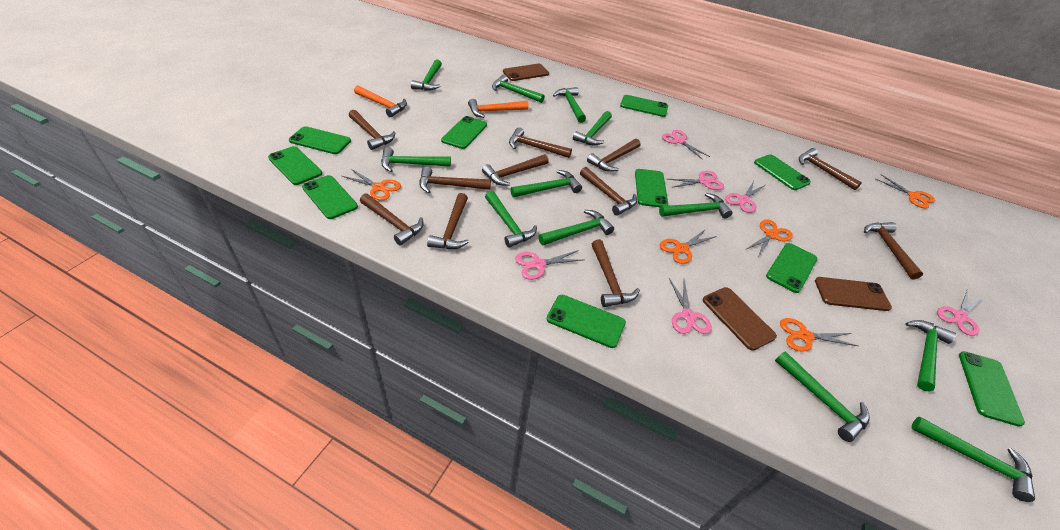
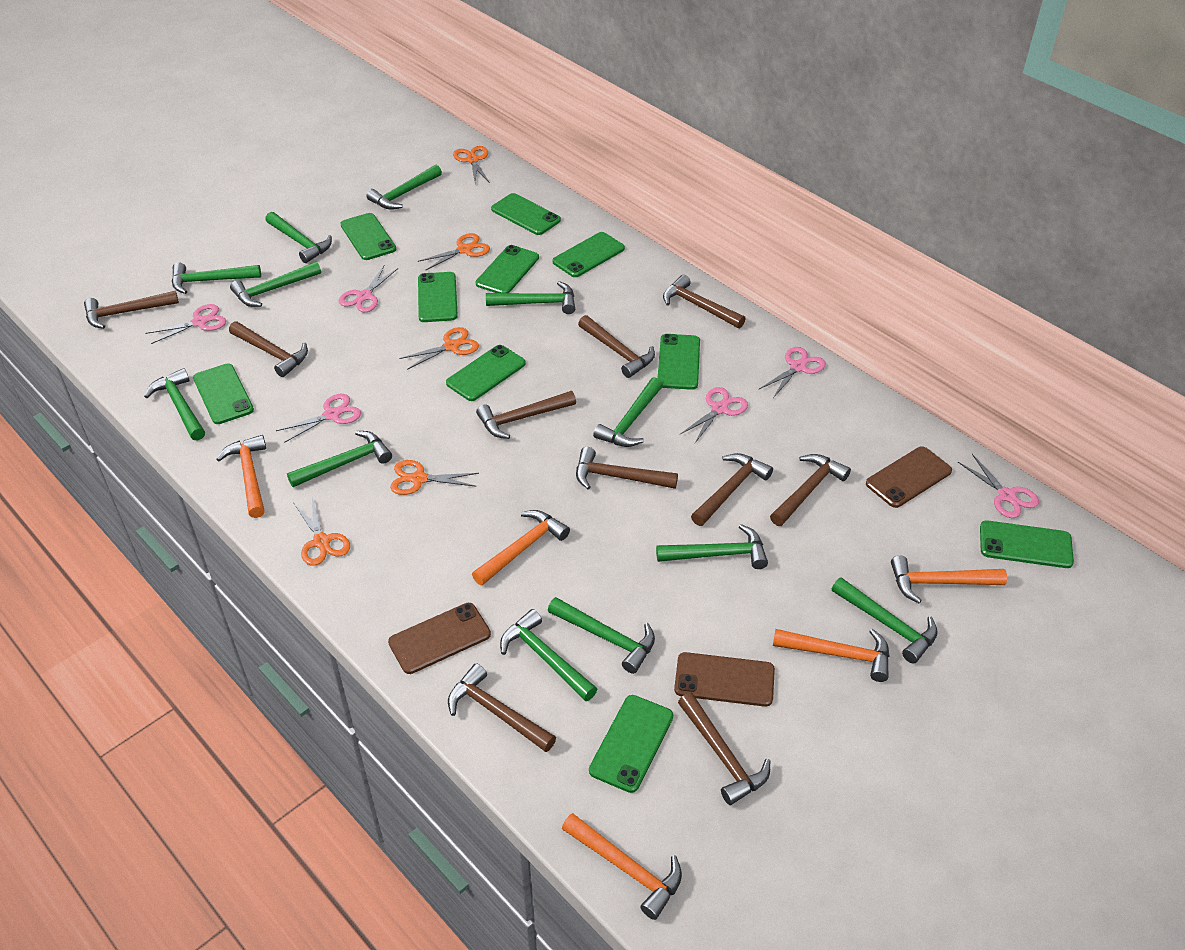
brown hammer: 11 -> 10
orange hammer: 2 -> 5

